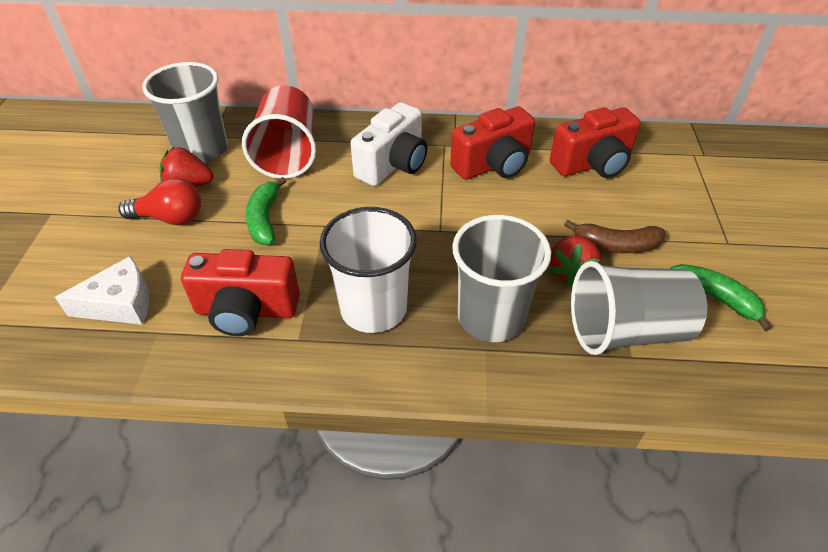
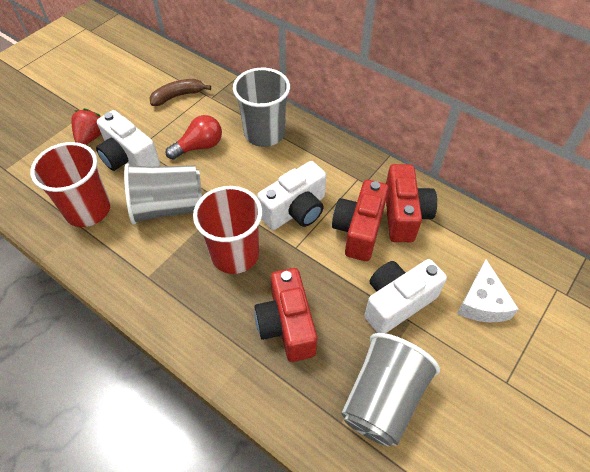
green banana: 2 -> 0
red cup: 1 -> 2
red strawberry: 2 -> 1
white camera: 1 -> 3
white cup: 1 -> 0

